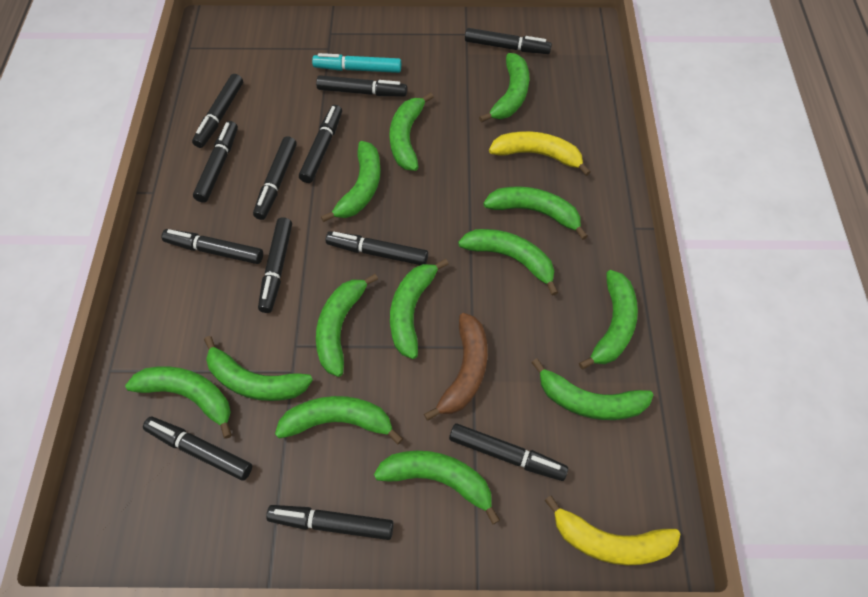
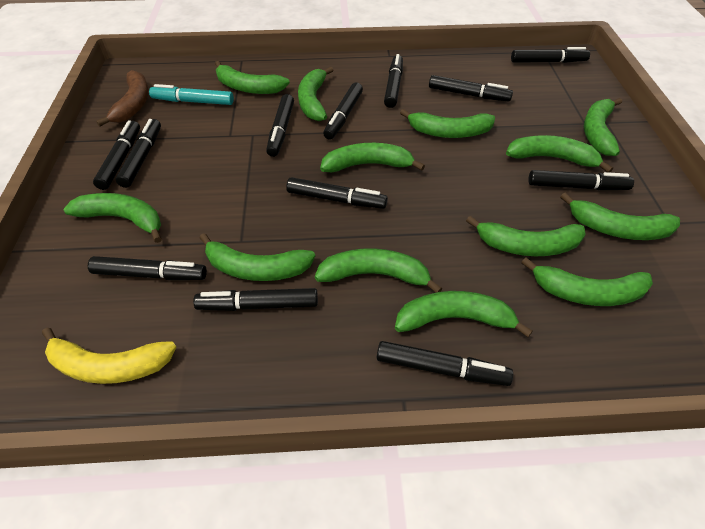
yellow banana: 2 -> 1

